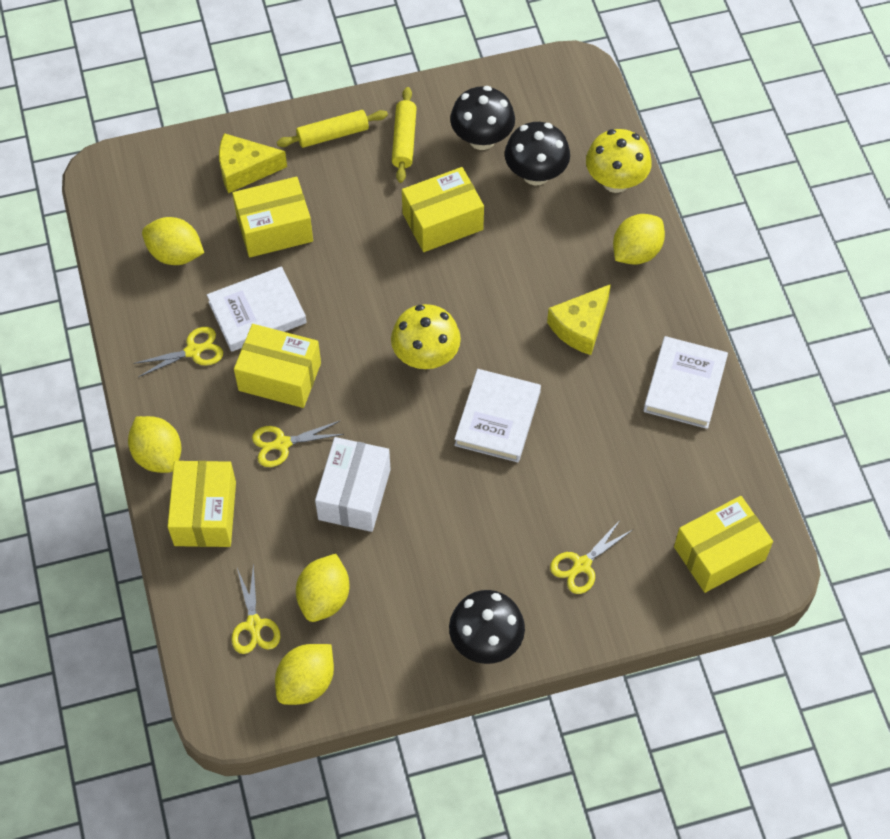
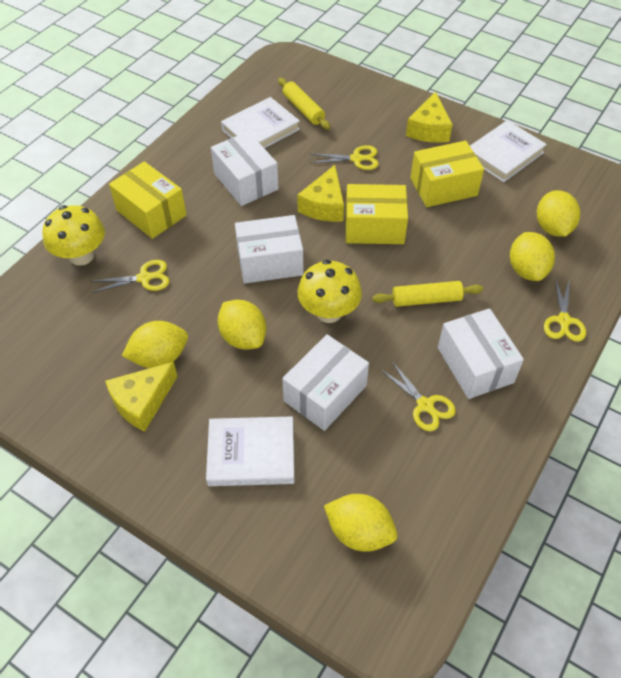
black mushroom: 3 -> 0
white box: 1 -> 4
yellow box: 5 -> 3
yellow cheese: 2 -> 3

